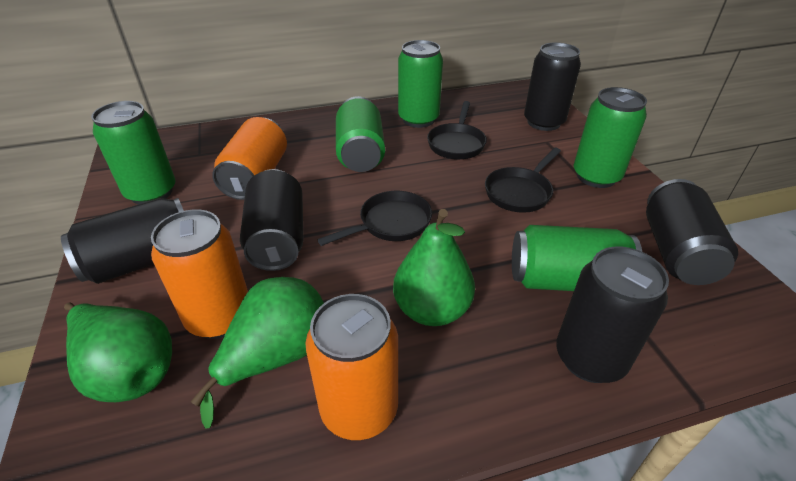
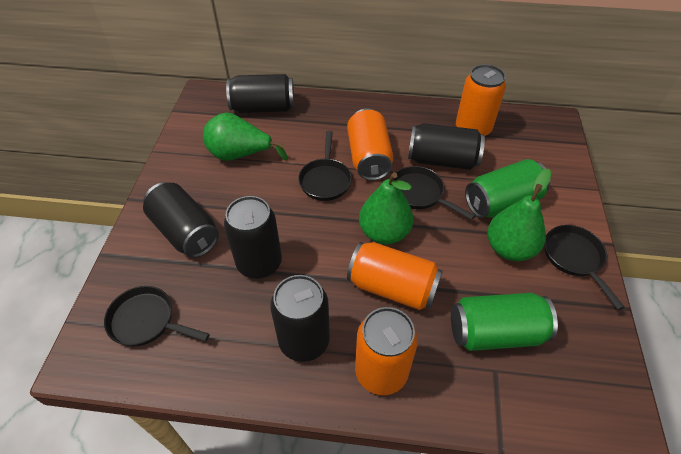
black pan: 3 -> 4
green can: 5 -> 2
orange can: 3 -> 4

